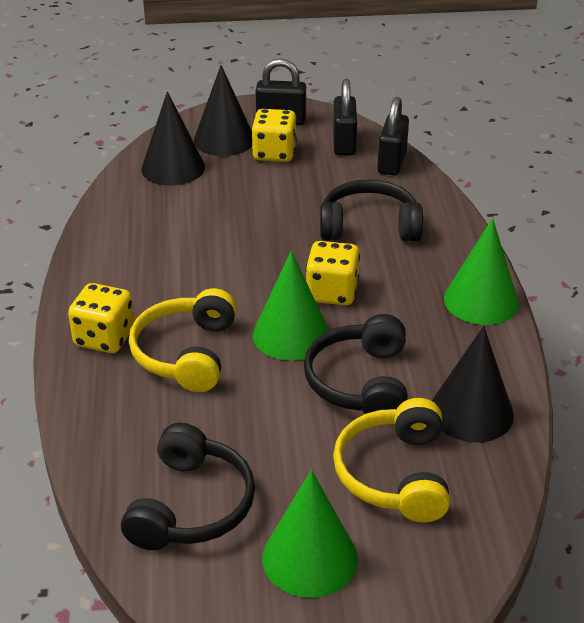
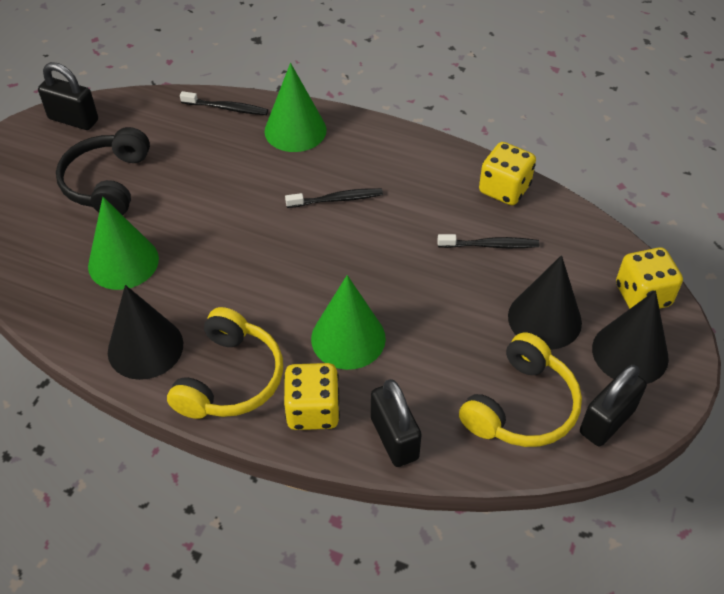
black headphones: 3 -> 1
black toothbrush: 0 -> 3

